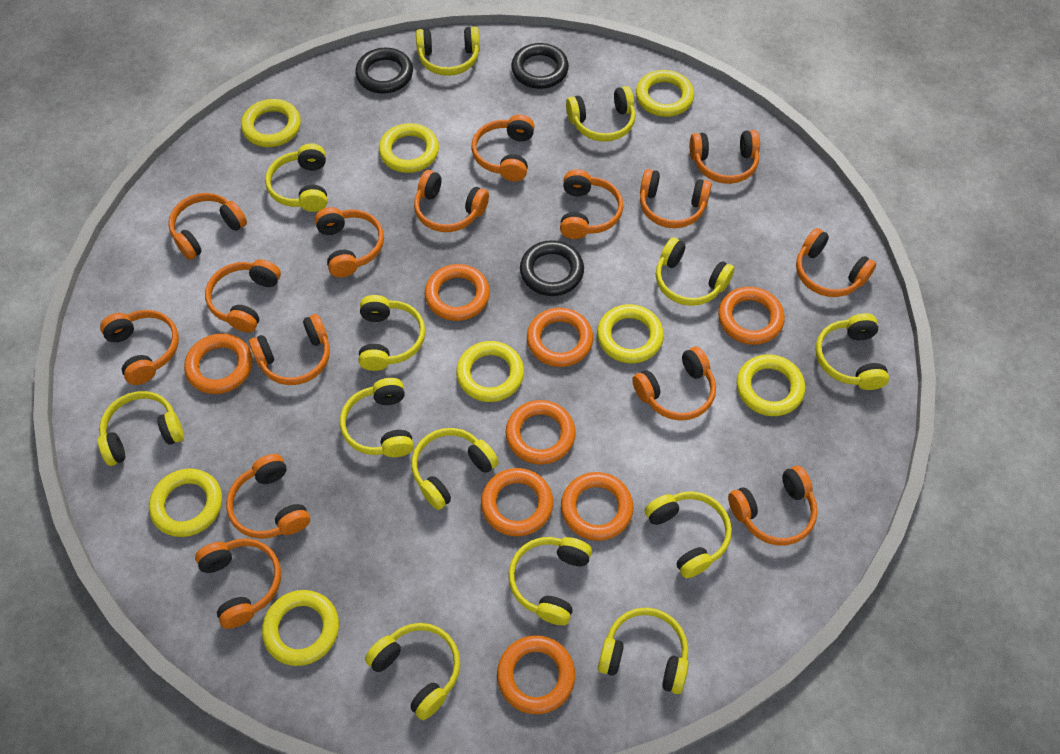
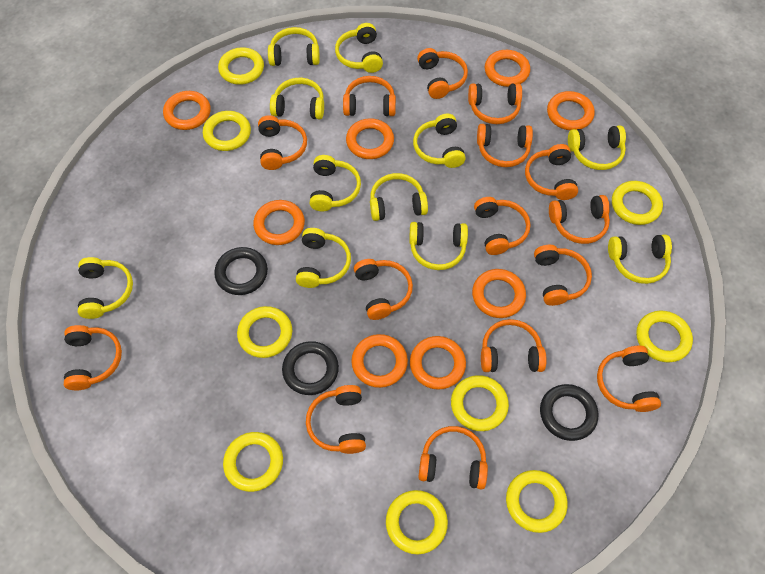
yellow headphones: 13 -> 11
yellow ring: 8 -> 9

